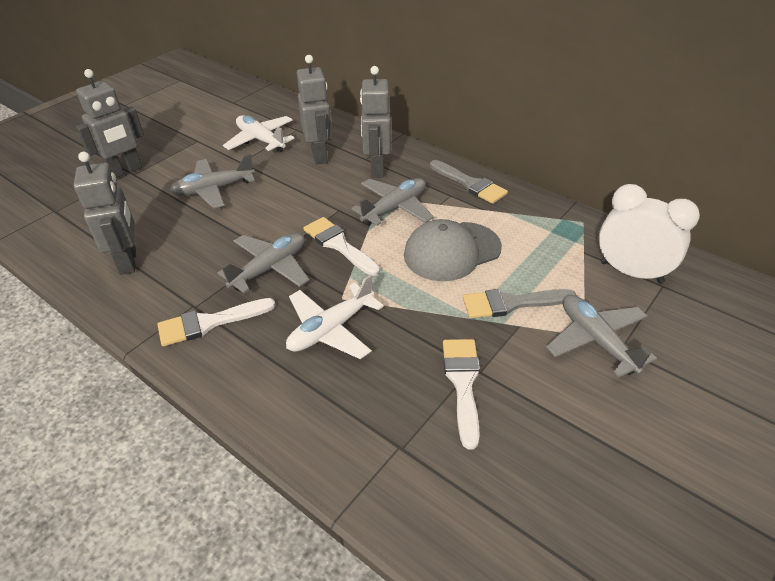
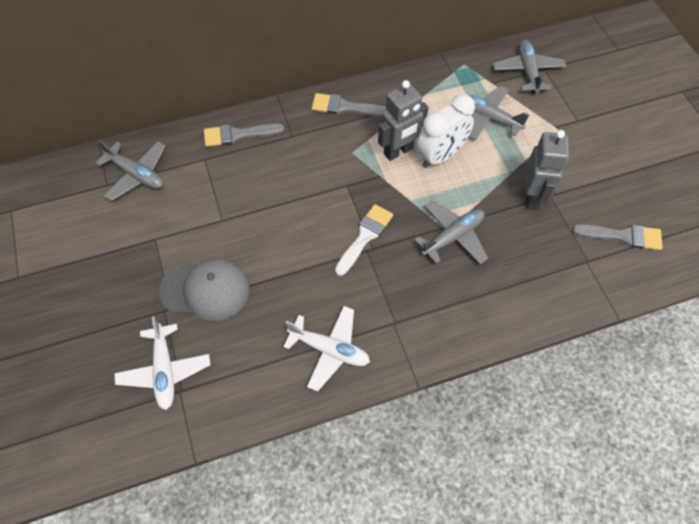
grey brush: 2 -> 3
grey robot: 4 -> 2
white brush: 3 -> 1

